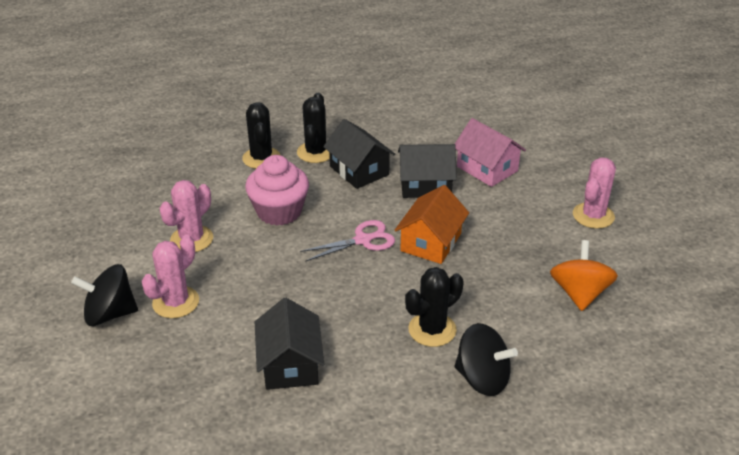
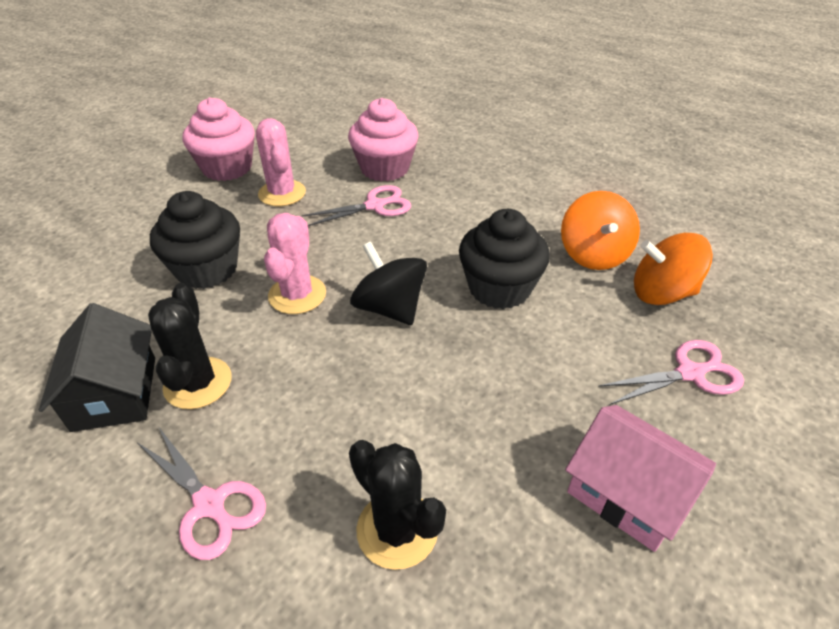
black cactus: 3 -> 2
black cupcake: 0 -> 2
black house: 3 -> 1
black spinning top: 2 -> 1
orange house: 1 -> 0
orange spinning top: 1 -> 2
pink cactus: 3 -> 2
pink cupcake: 1 -> 2
pink scissors: 1 -> 3

